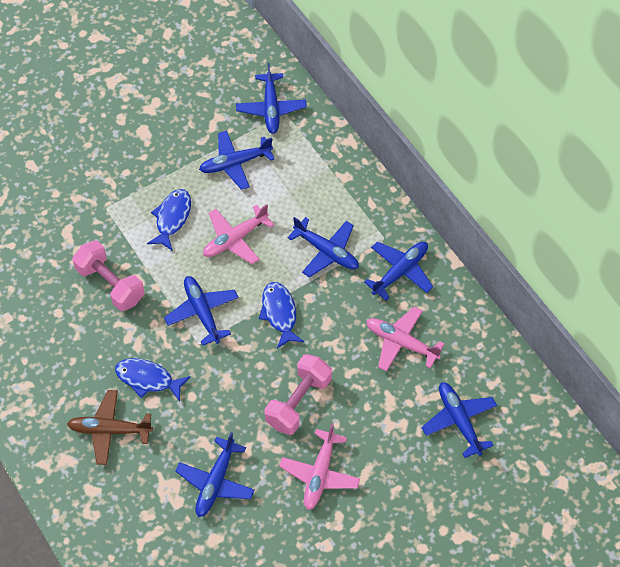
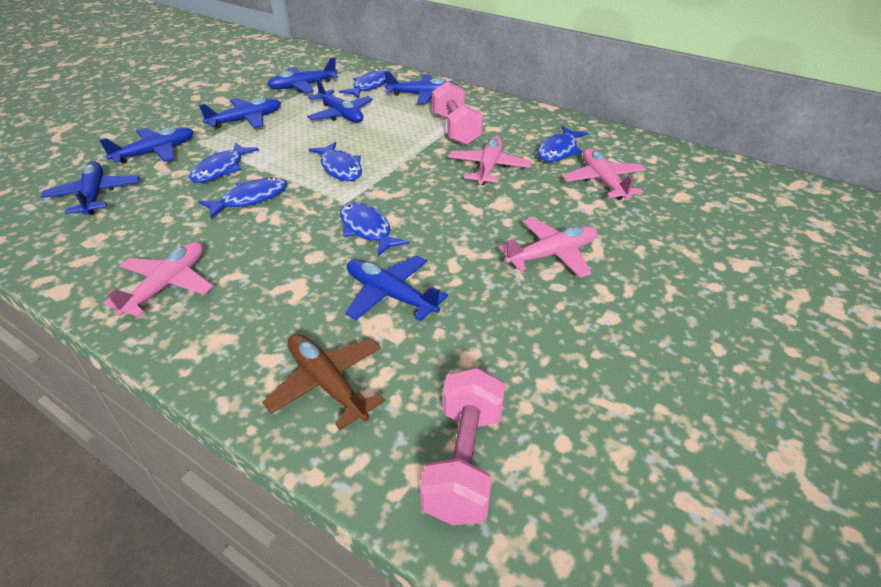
blue fish: 3 -> 6
pink plane: 3 -> 4

